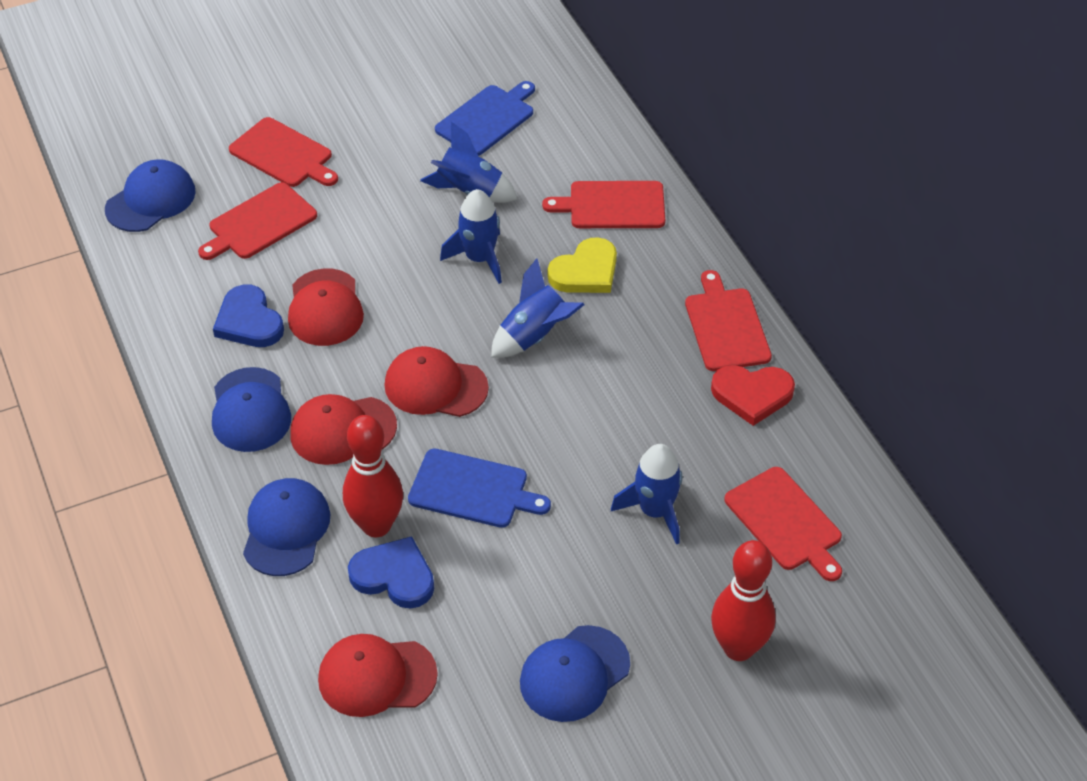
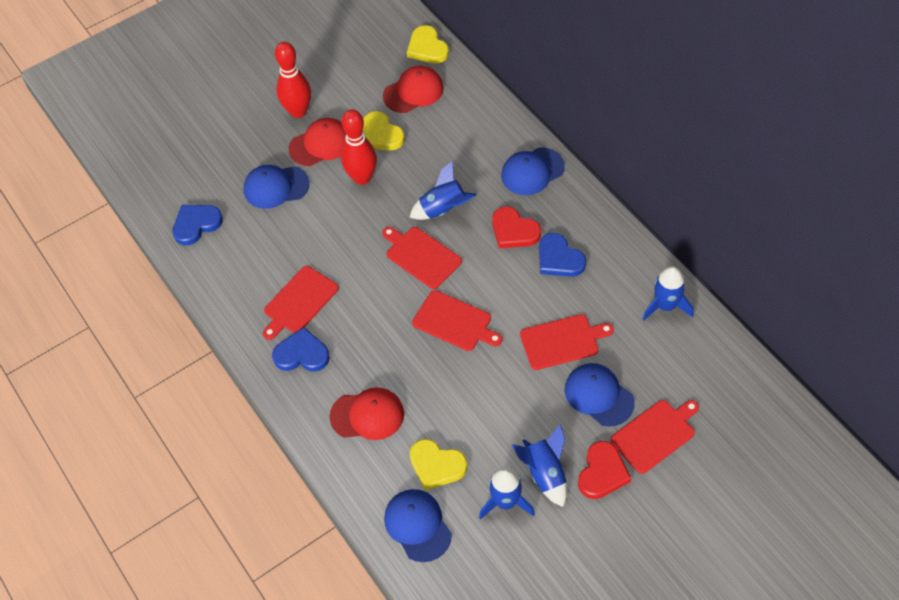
blue cutting board: 2 -> 0
blue heart: 2 -> 3
red cap: 4 -> 3
red heart: 1 -> 2
yellow heart: 1 -> 3

